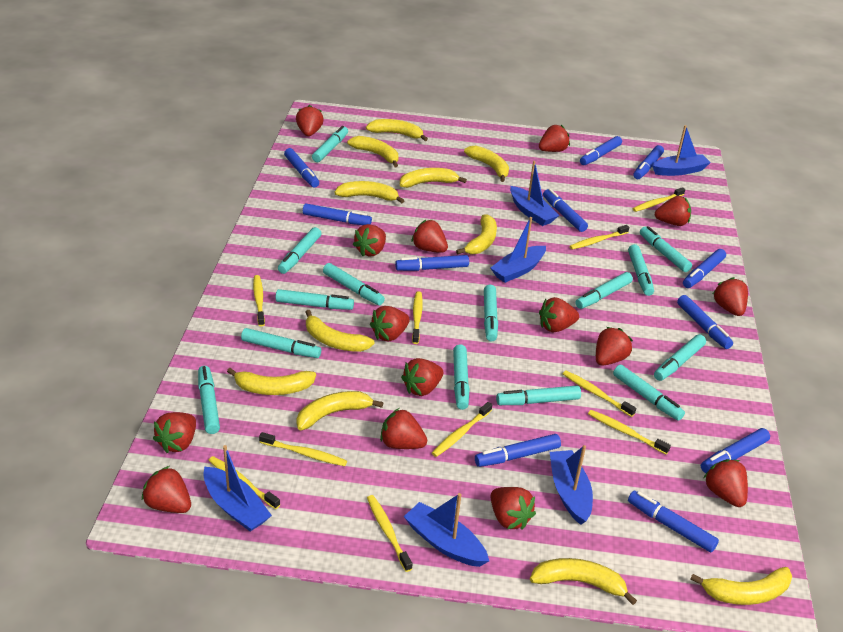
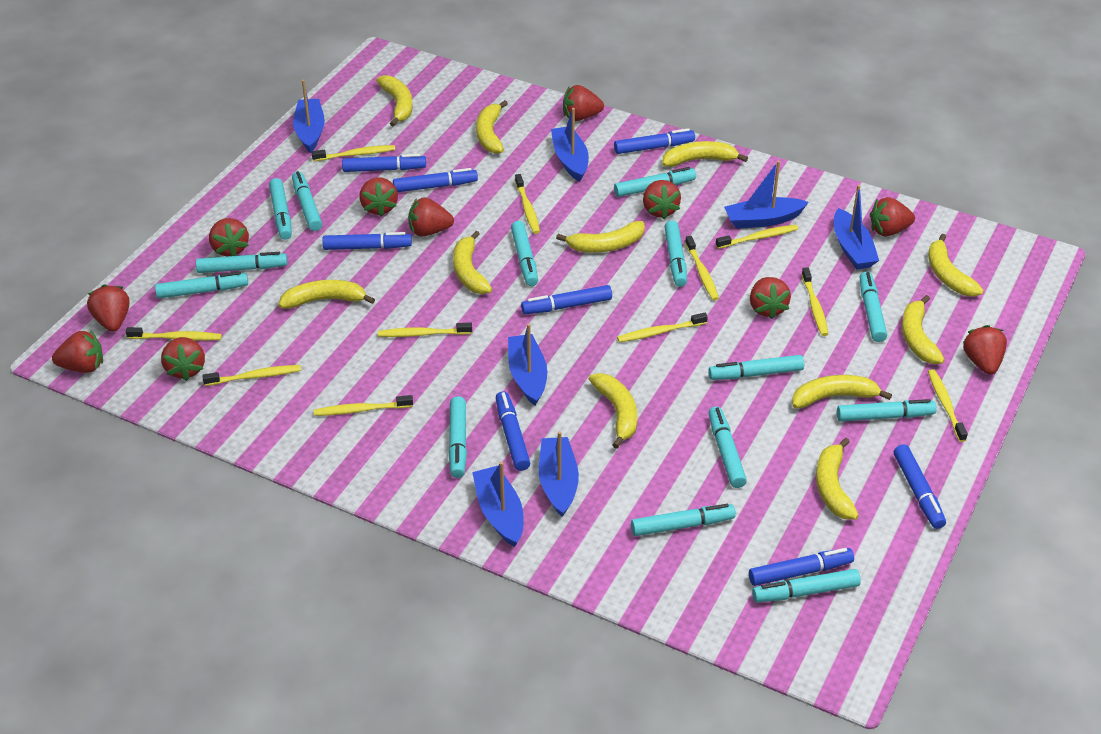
blue boat: 6 -> 7
blue marker: 11 -> 8
red strawberry: 15 -> 11
yellow toothbrush: 10 -> 11

